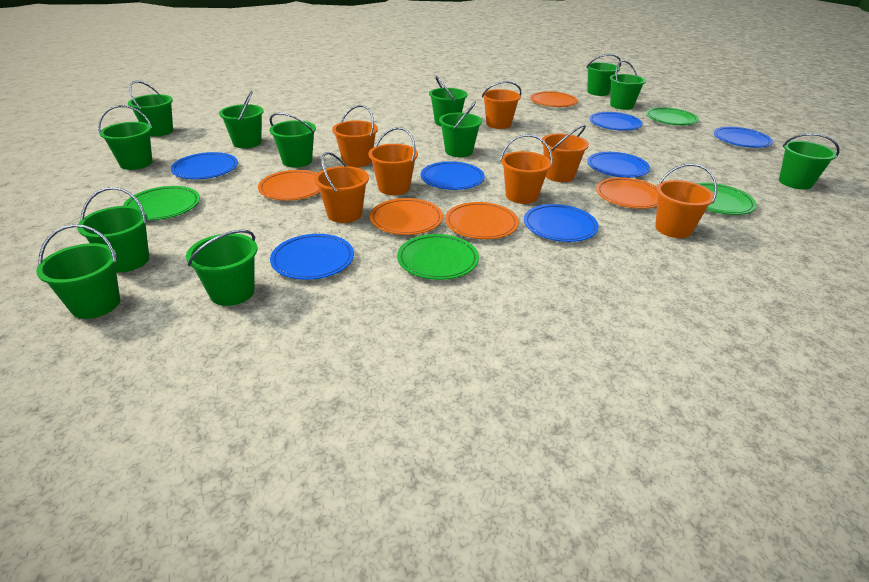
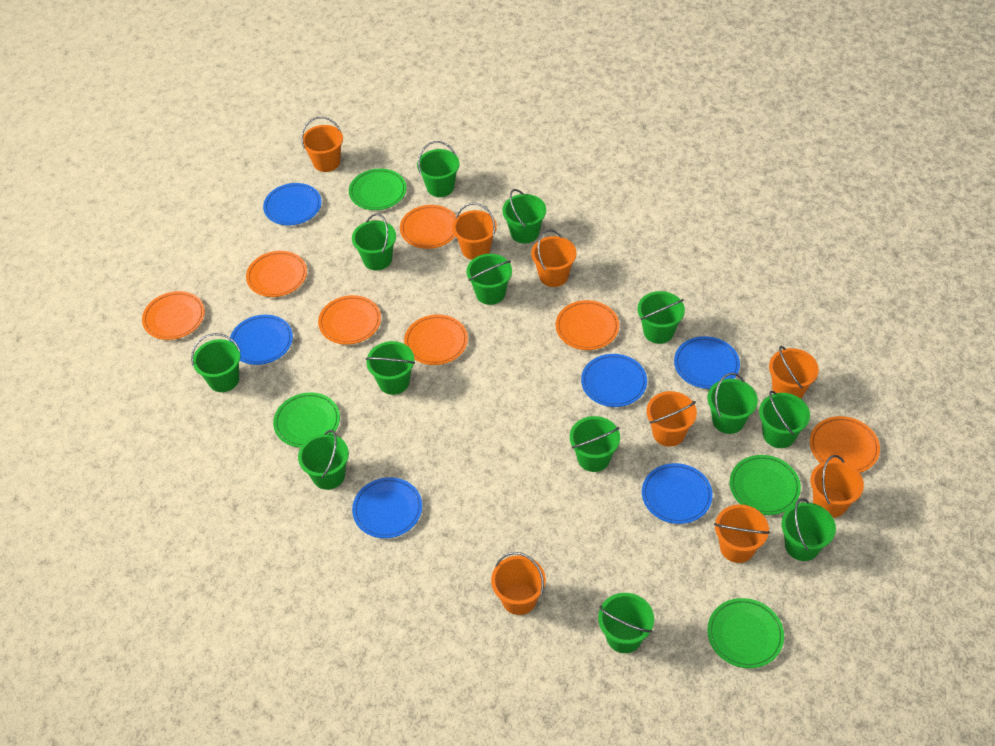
blue plate: 7 -> 6
green bucket: 12 -> 13
orange bucket: 7 -> 8
orange plate: 5 -> 7

